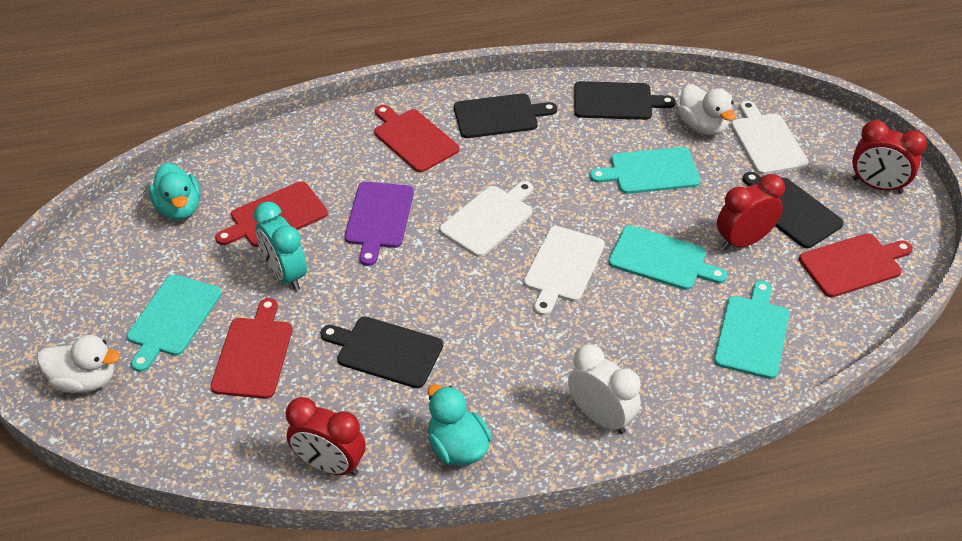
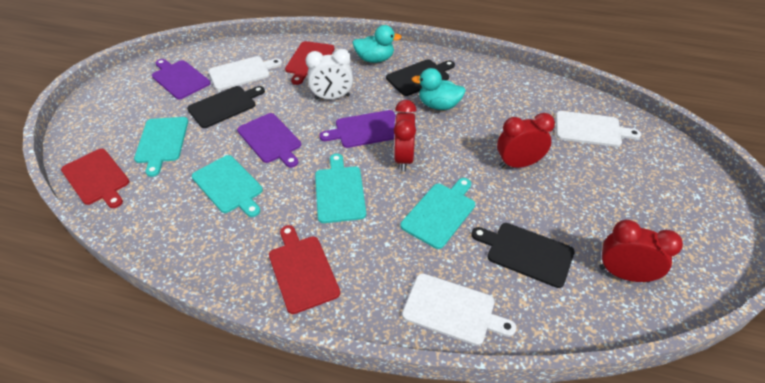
black cutting board: 4 -> 3
purple cutting board: 1 -> 3
red cutting board: 4 -> 3
turquoise clock: 1 -> 0
white duck: 2 -> 0

